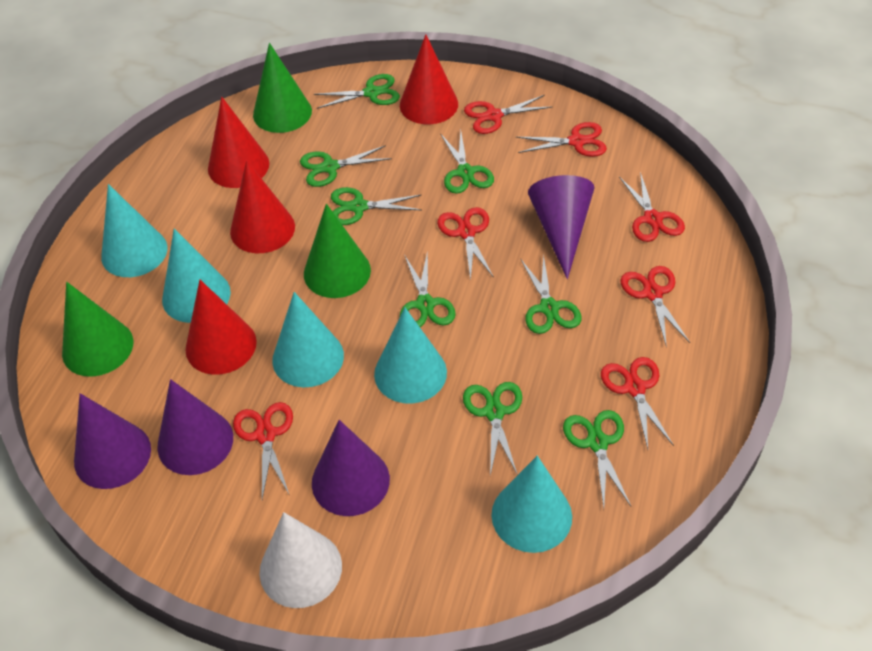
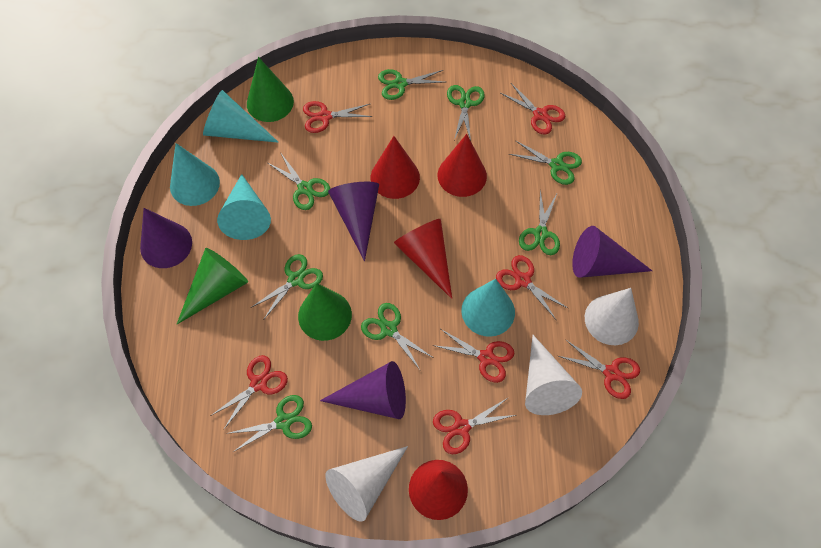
turquoise cone: 5 -> 4
white cone: 1 -> 3

